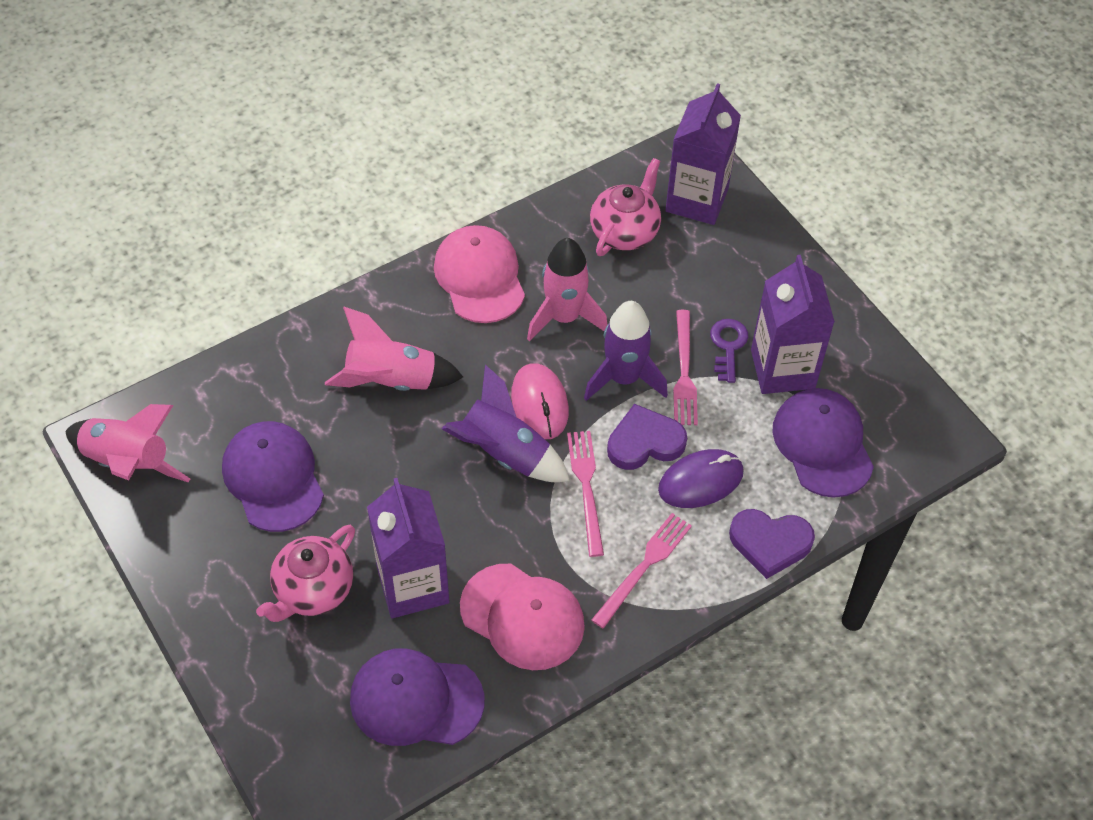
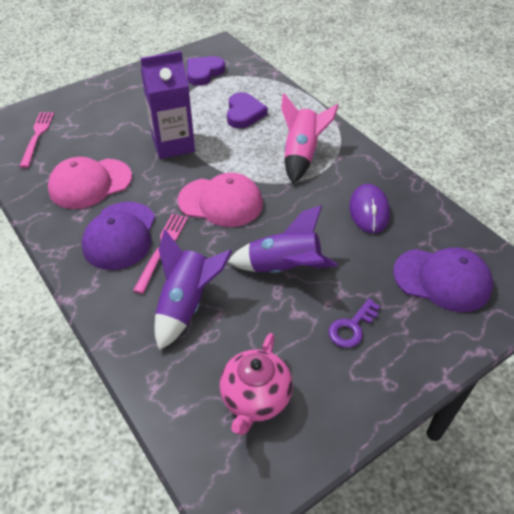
pink fork: 3 -> 2
pink mouse: 1 -> 0
pink rocket: 3 -> 1
pink teapot: 2 -> 1
purple cap: 3 -> 2
purple carton: 3 -> 1

